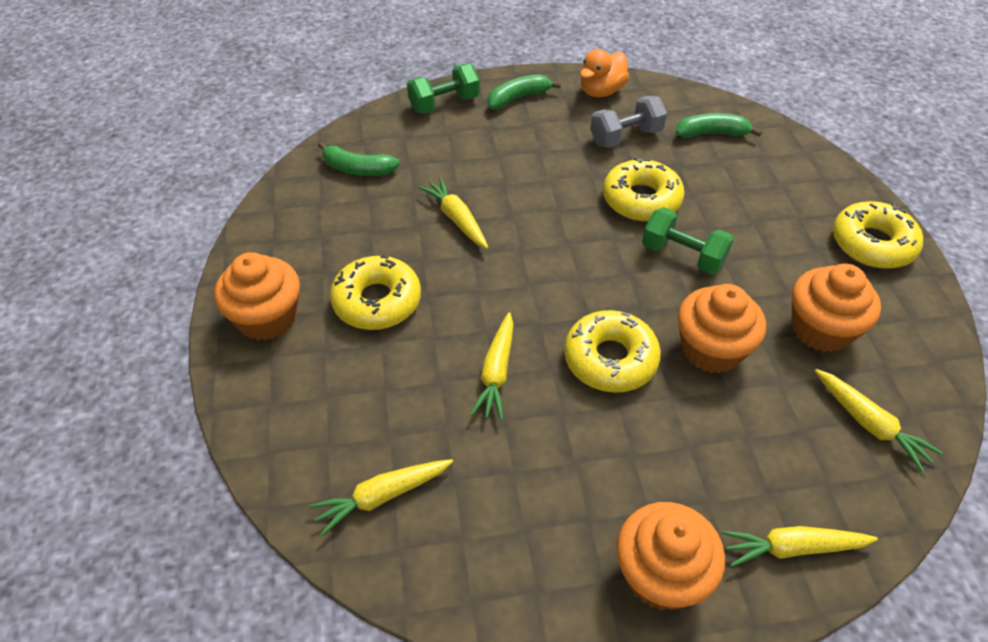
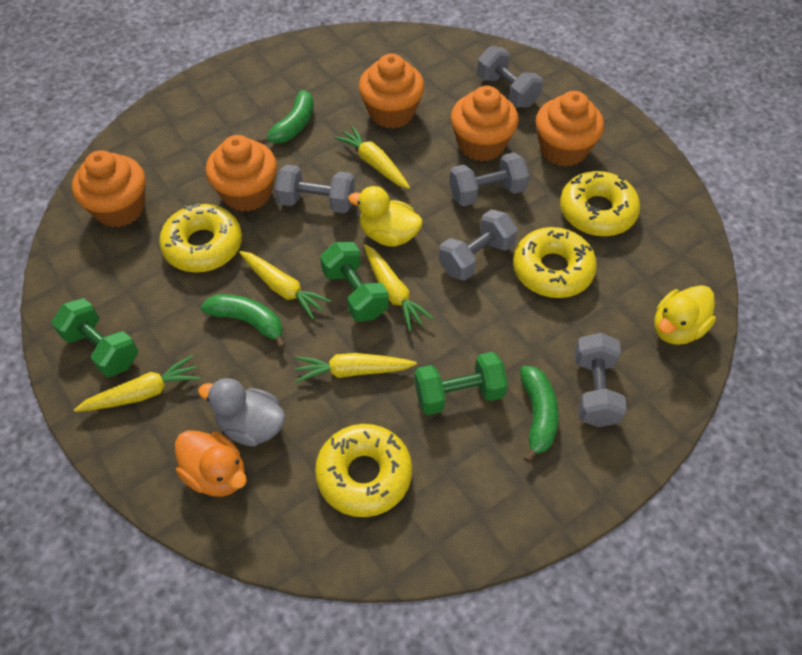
green dumbbell: 2 -> 3
grey duck: 0 -> 1
grey dumbbell: 1 -> 5
orange cupcake: 4 -> 5
yellow duck: 0 -> 2

